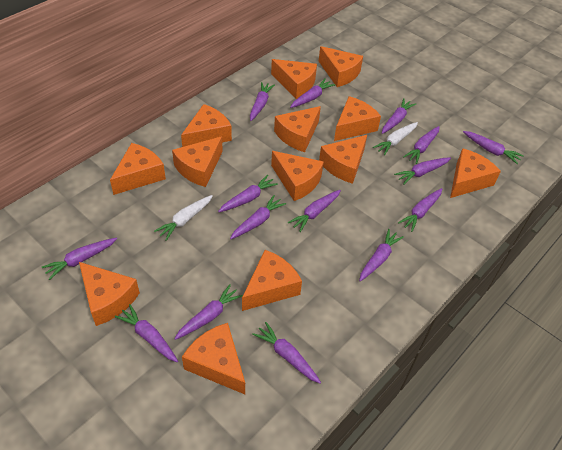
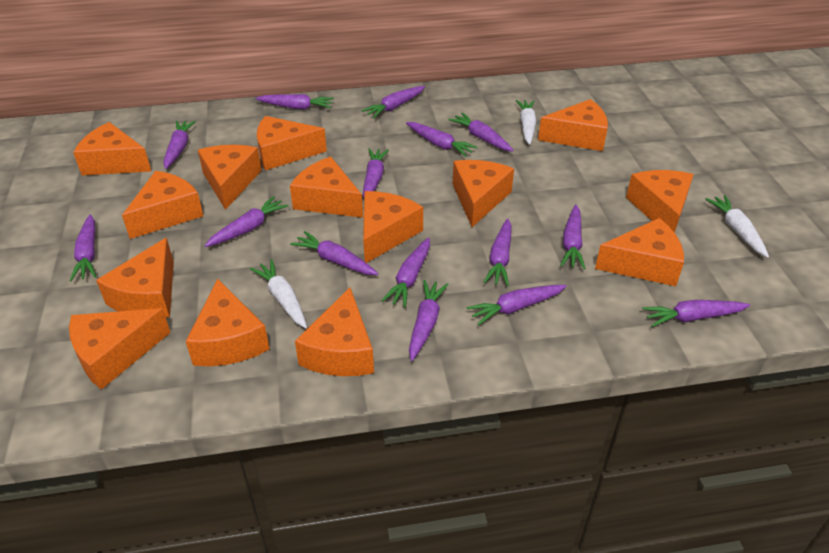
orange cheese: 13 -> 14
white carrot: 2 -> 3

